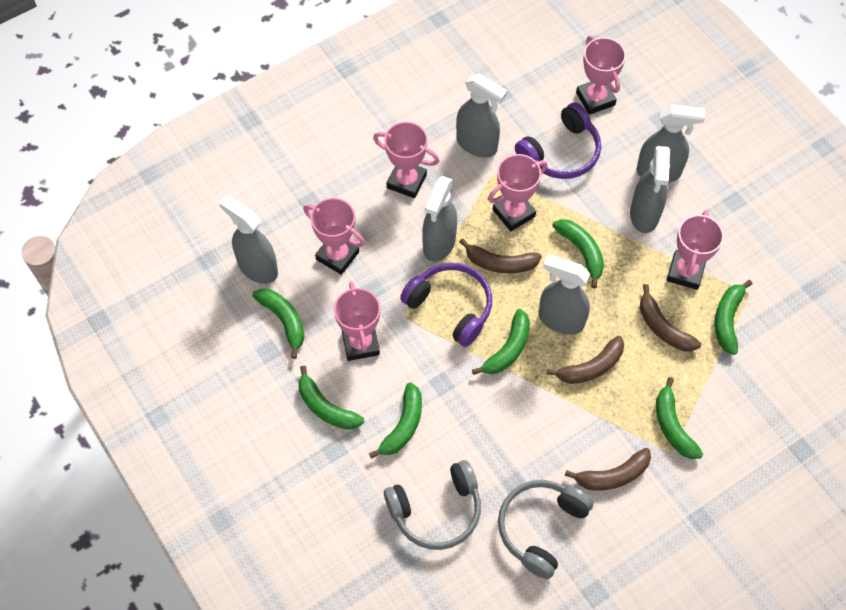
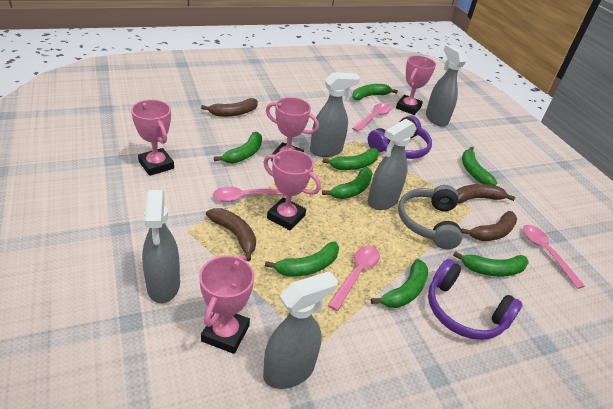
green banana: 7 -> 8
grey headphones: 2 -> 1
grey spray bottle: 6 -> 5
pink spoon: 0 -> 4
pink trophy: 6 -> 5

